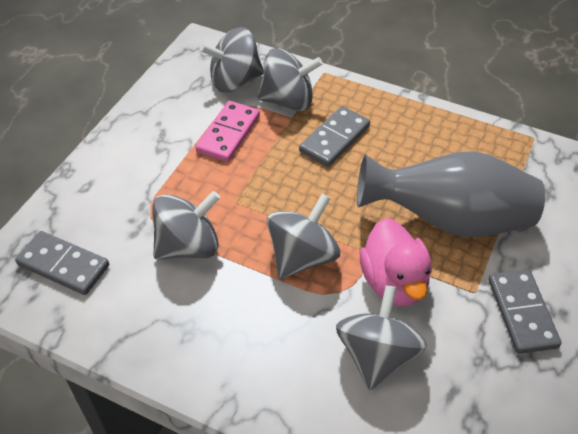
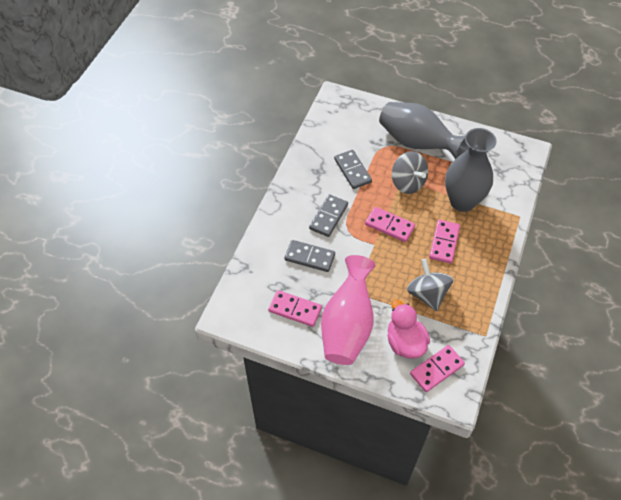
grey spinning top: 5 -> 2
grey vase: 1 -> 2
pink domino: 1 -> 4
pink vase: 0 -> 1

